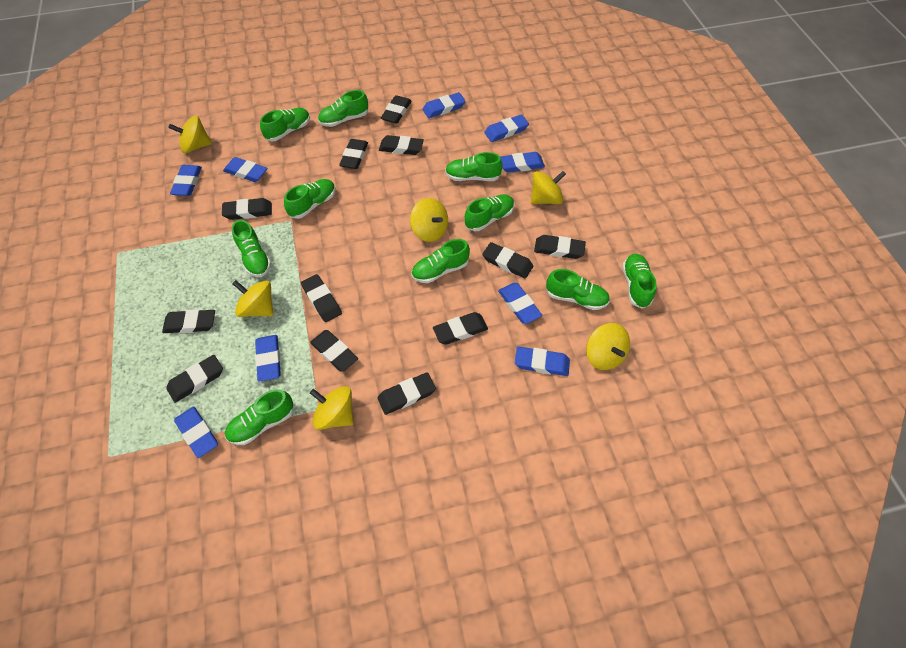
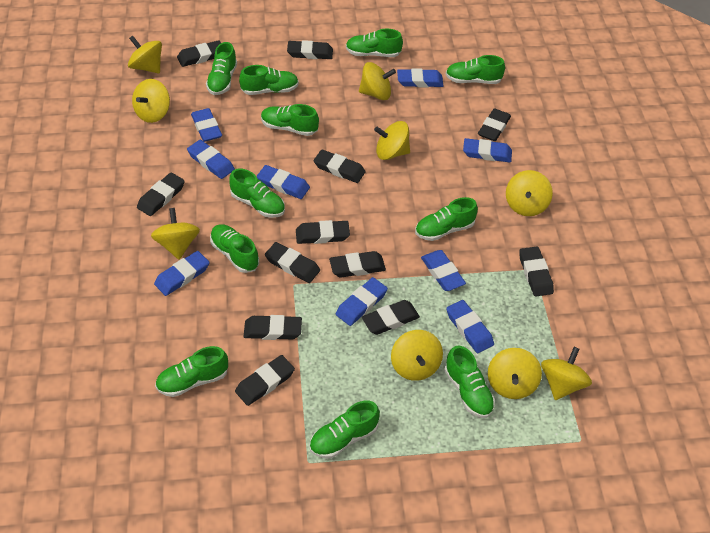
green shoe: 10 -> 11
yellow spinning top: 6 -> 9

